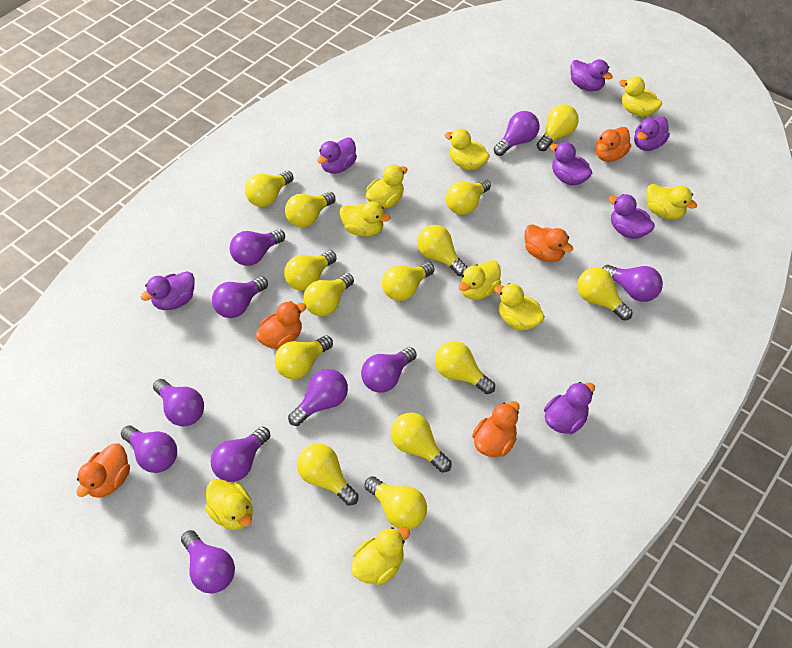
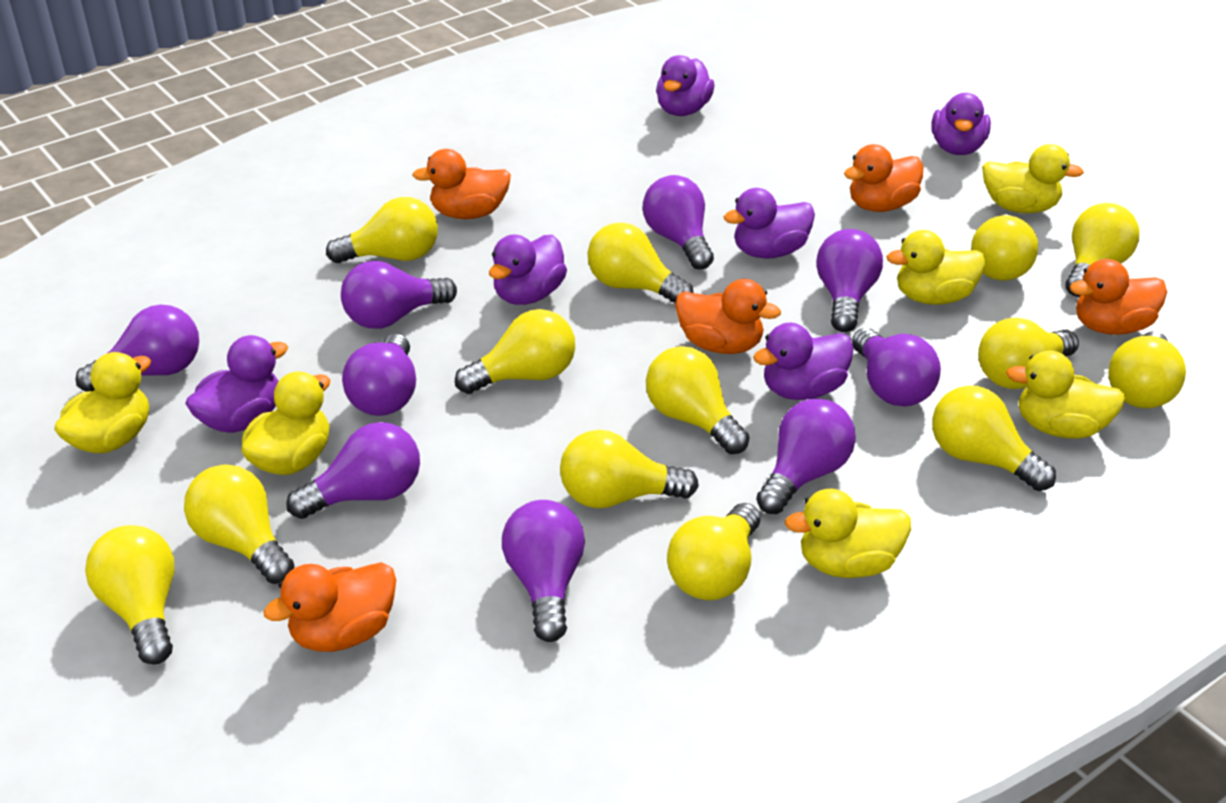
purple duck: 7 -> 6
purple light bulb: 10 -> 9
yellow duck: 9 -> 6
yellow light bulb: 14 -> 13

